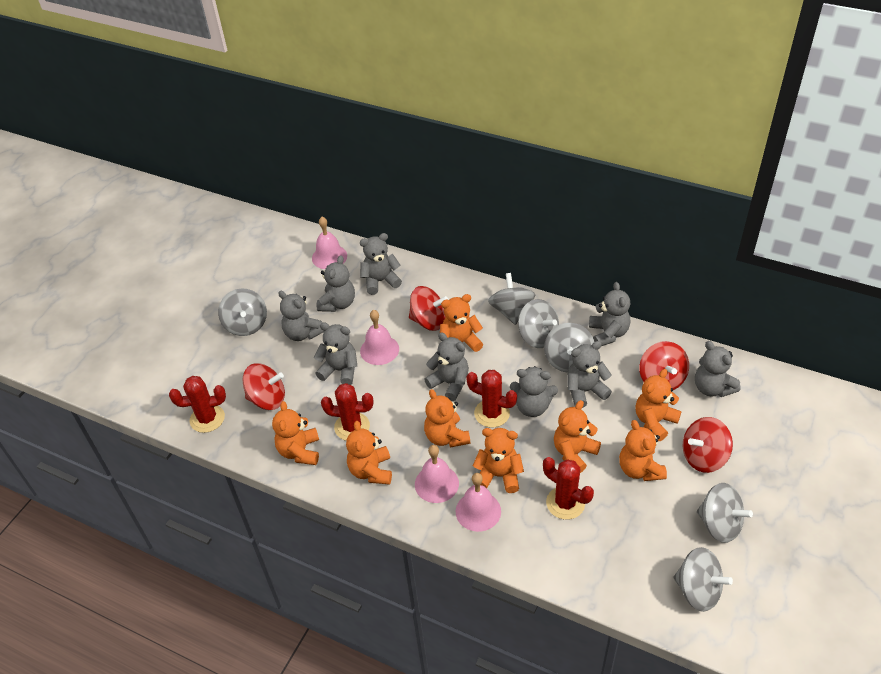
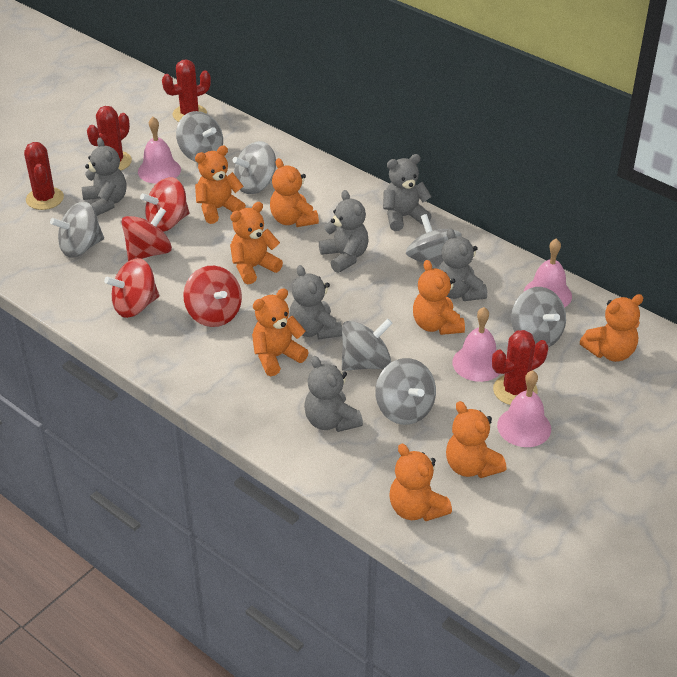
grey spinning top: 6 -> 7
grey teddy bear: 9 -> 6

